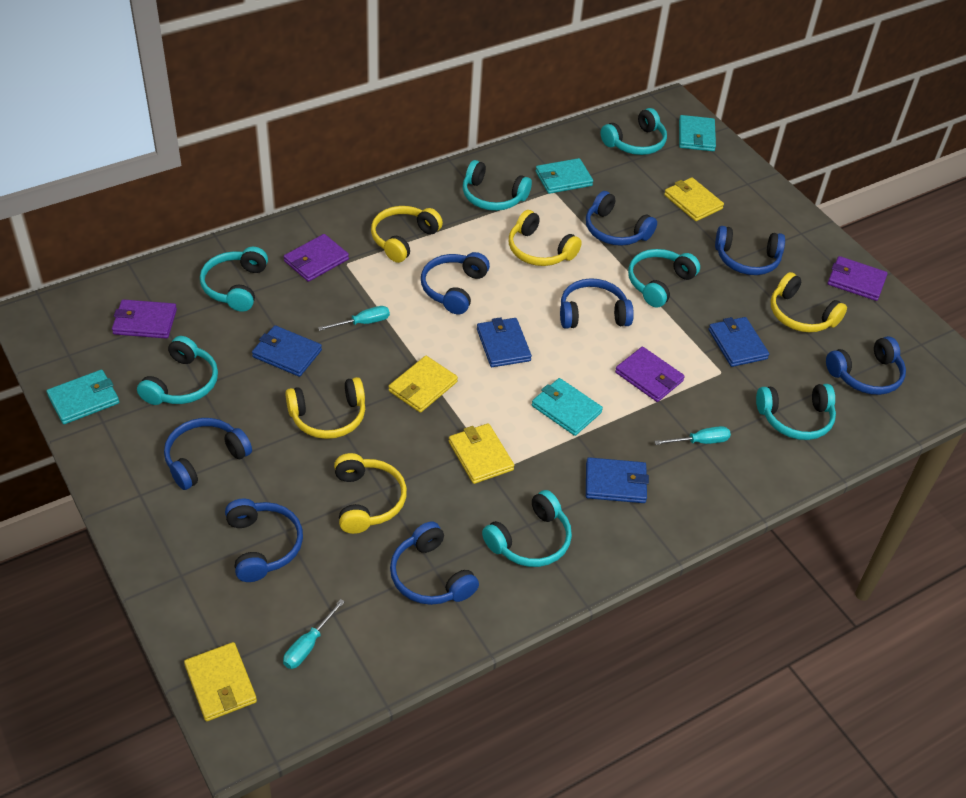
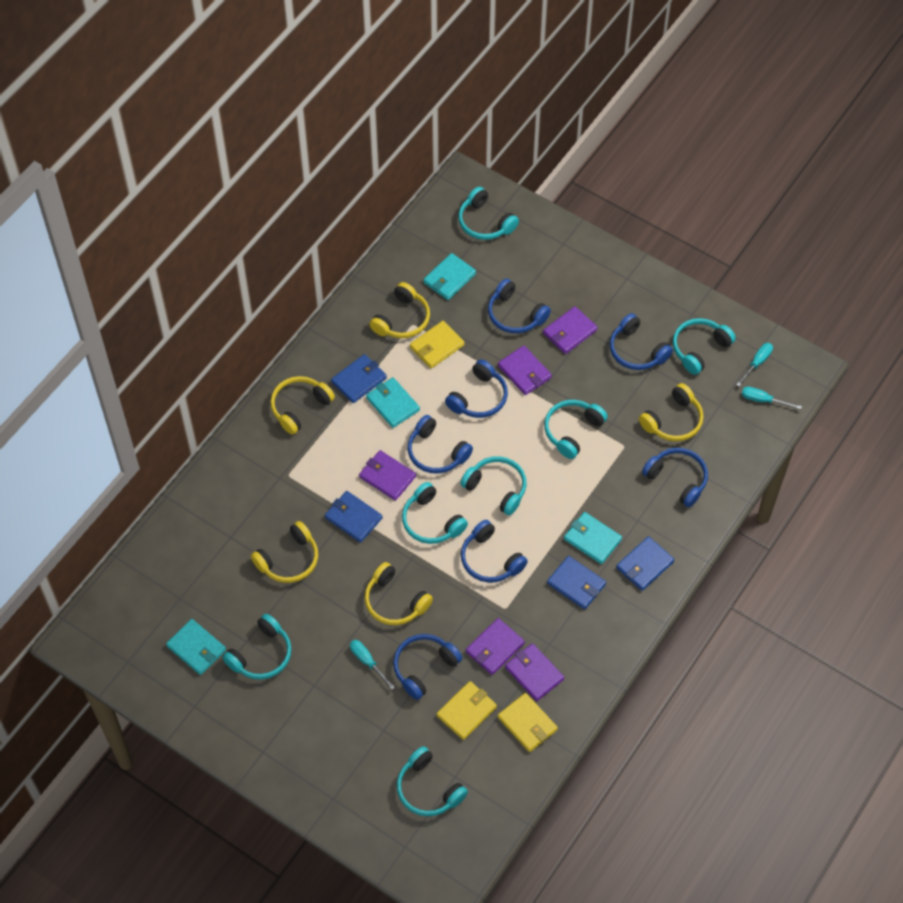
blue headphones: 8 -> 7
purple wallet: 4 -> 5
yellow wallet: 4 -> 3

